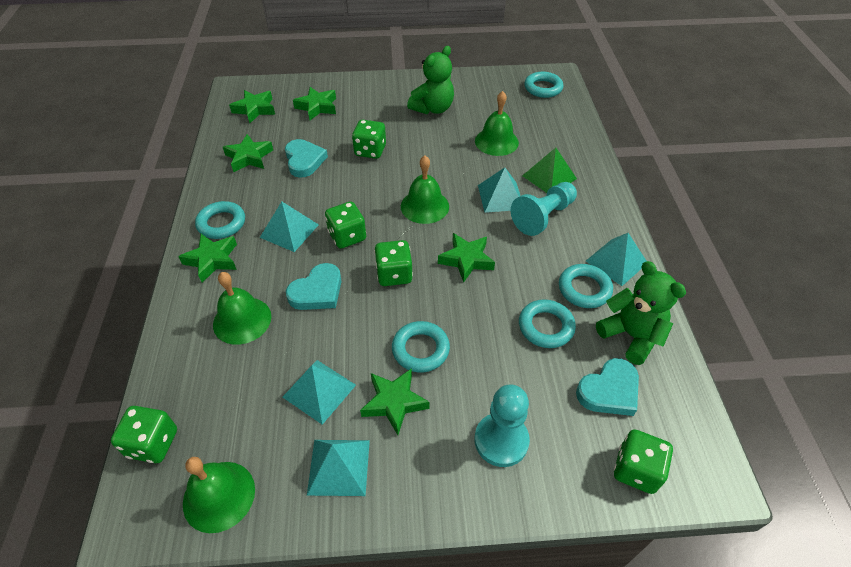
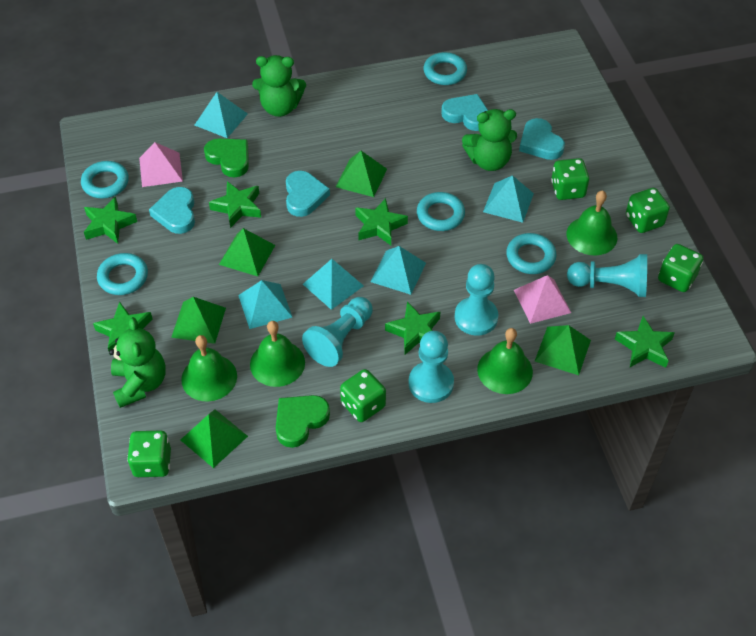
green heart: 0 -> 2
green pyramid: 1 -> 5
green teddy bear: 2 -> 3
pink pyramid: 0 -> 2
turquoise heart: 3 -> 4
turquoise pawn: 2 -> 4

